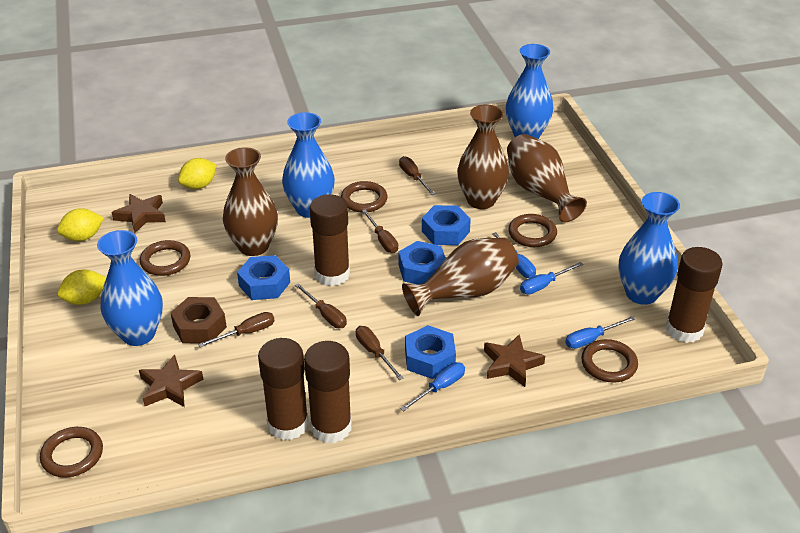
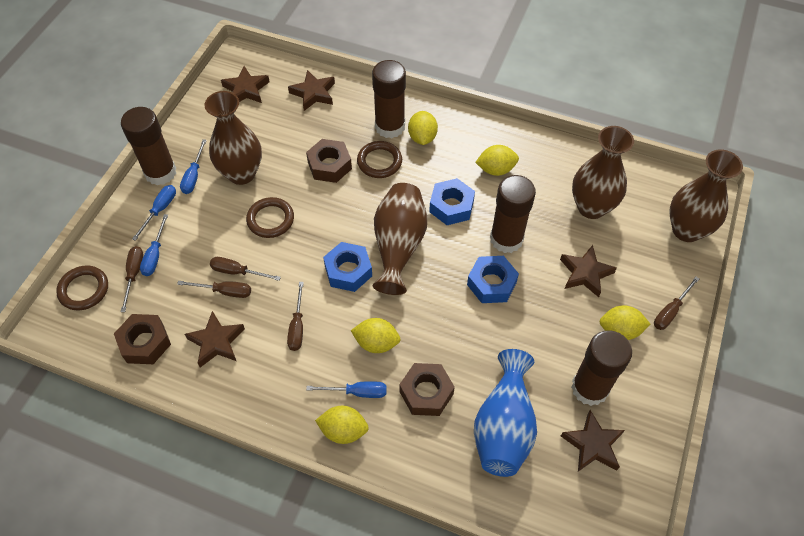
blue nut: 4 -> 3
blue vase: 4 -> 1
brown nut: 1 -> 3
brown ring: 5 -> 3
brown star: 3 -> 5
yellow lemon: 3 -> 5

